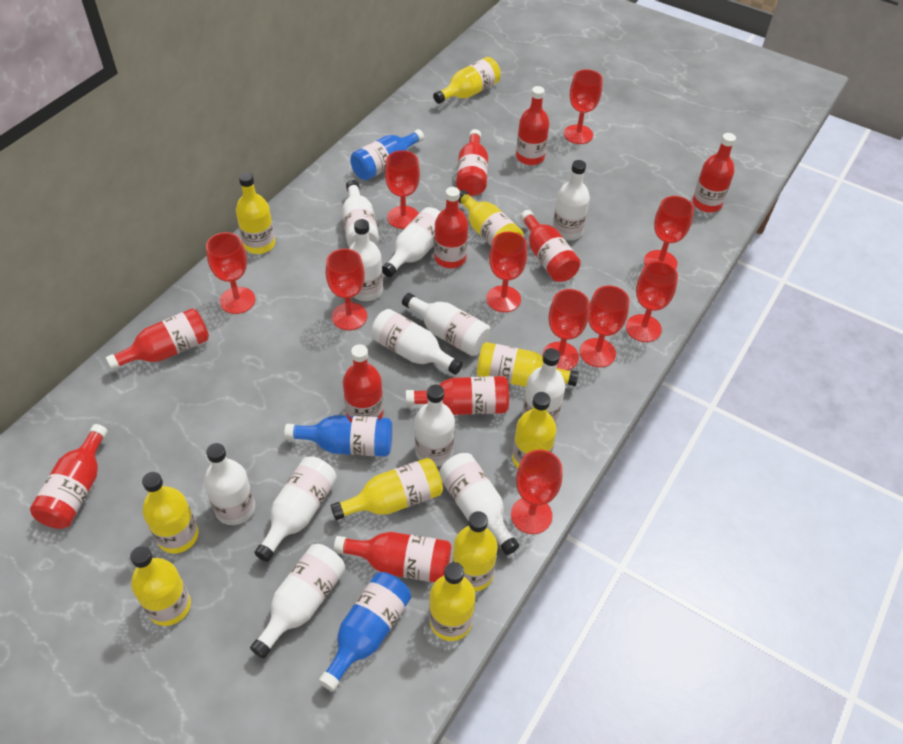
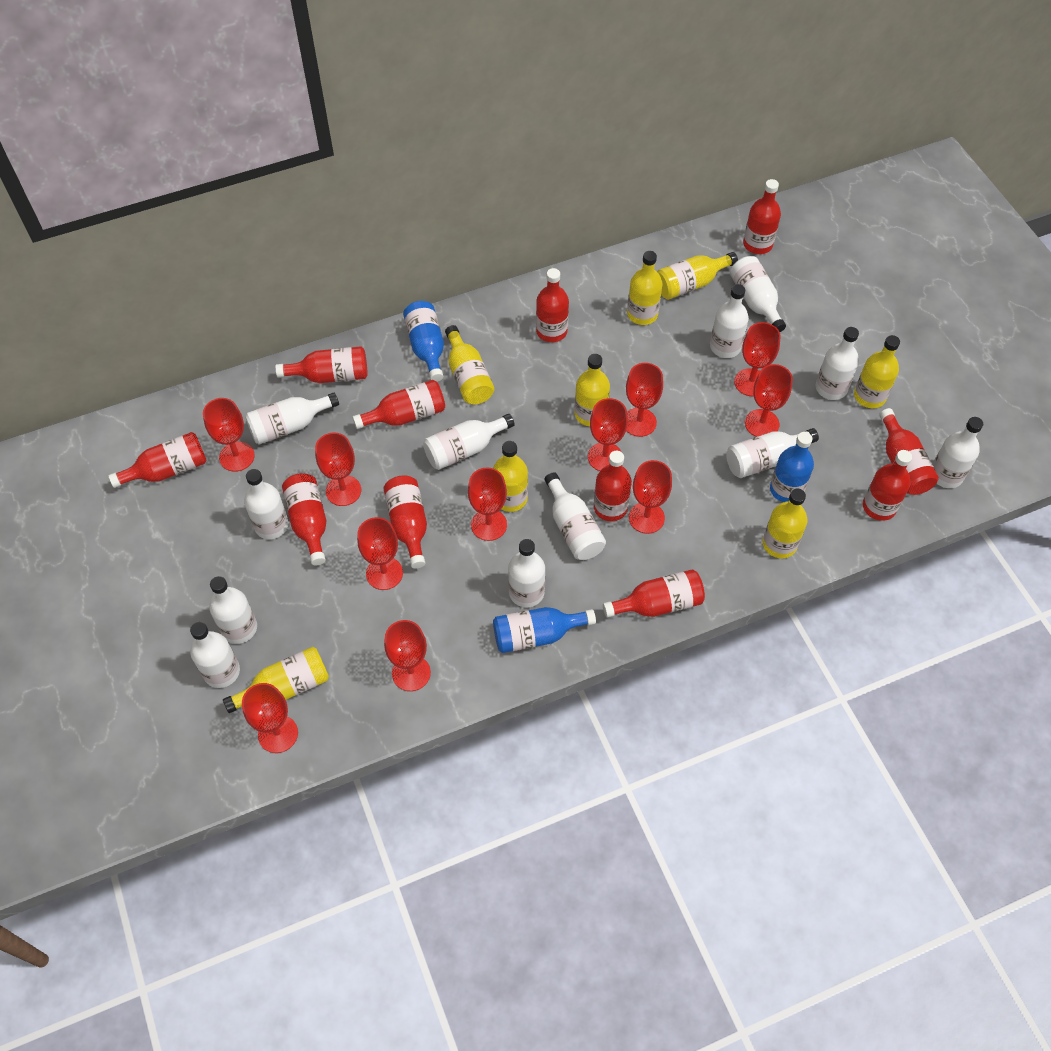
red bottle: 10 -> 11
red goblet: 10 -> 11
yellow bottle: 10 -> 8

